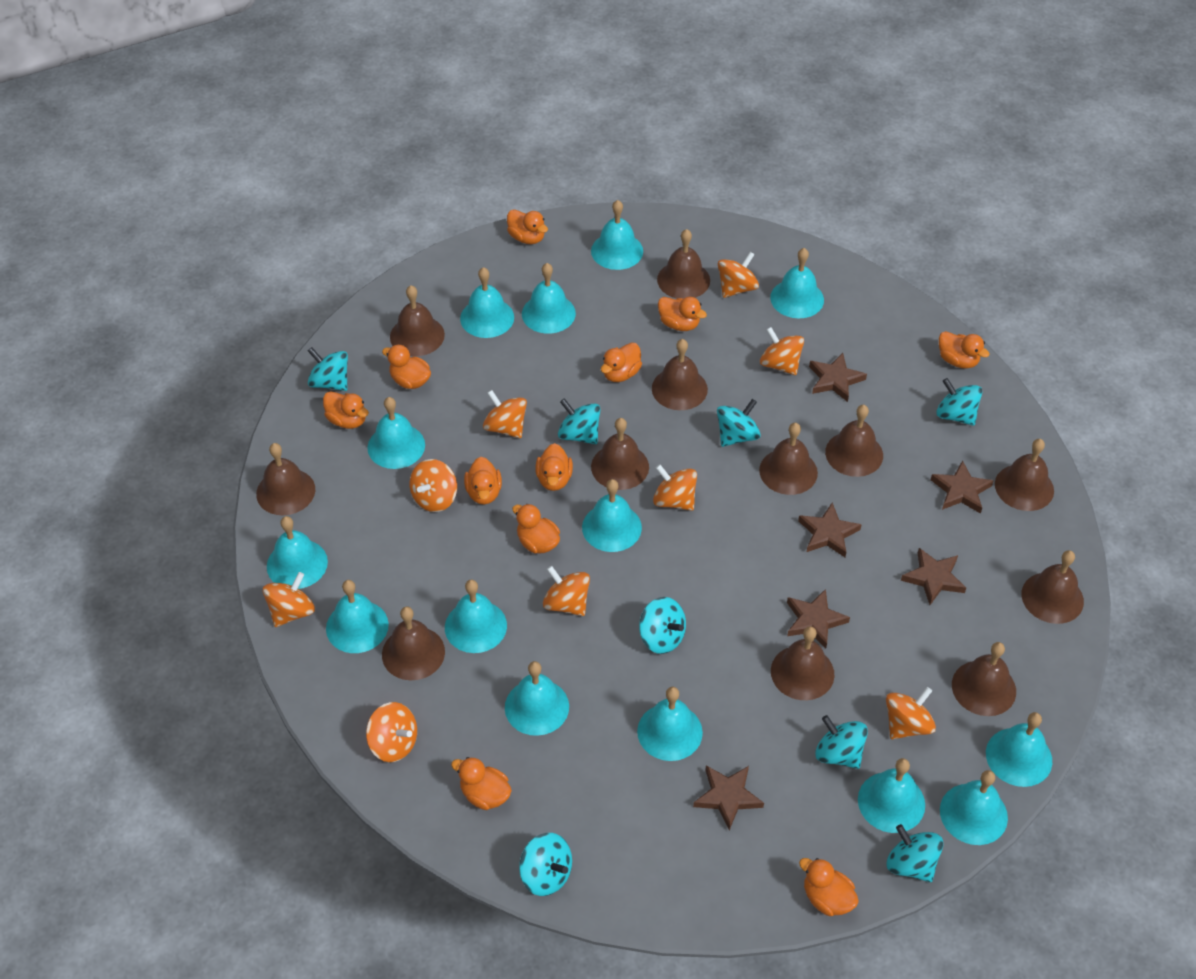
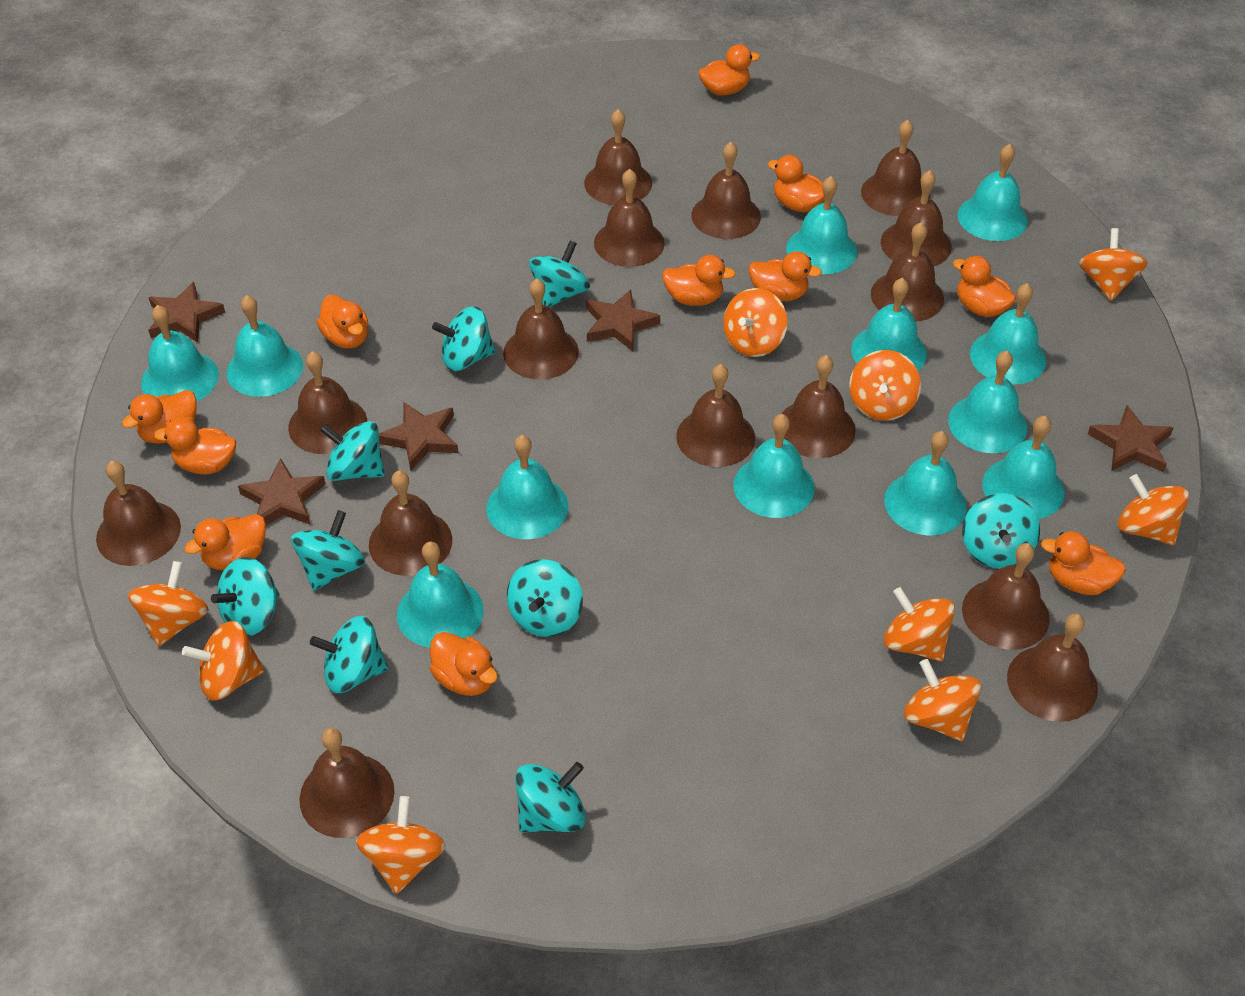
brown bell: 12 -> 15
brown star: 6 -> 5
turquoise bell: 14 -> 12
turquoise spinning top: 8 -> 9

